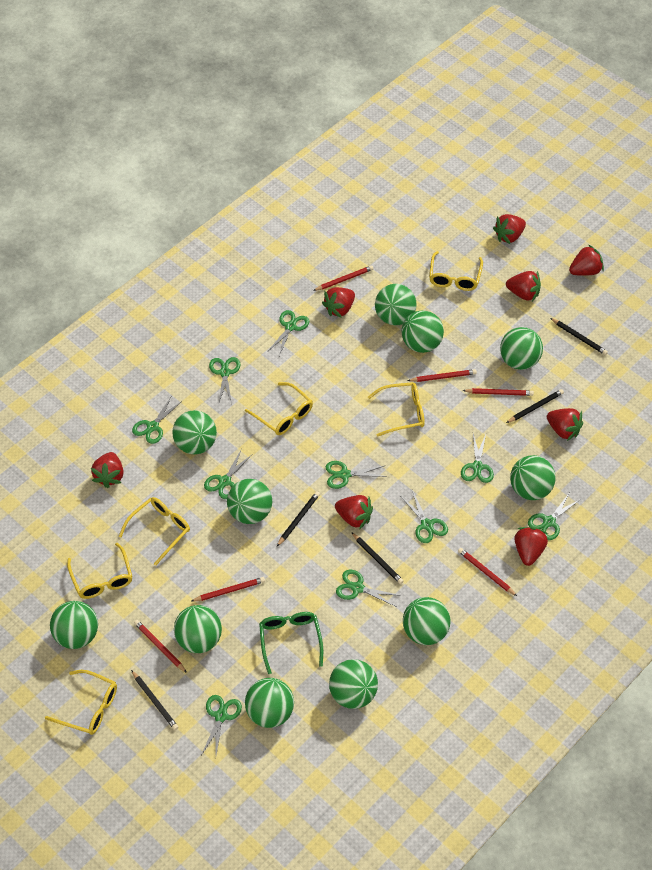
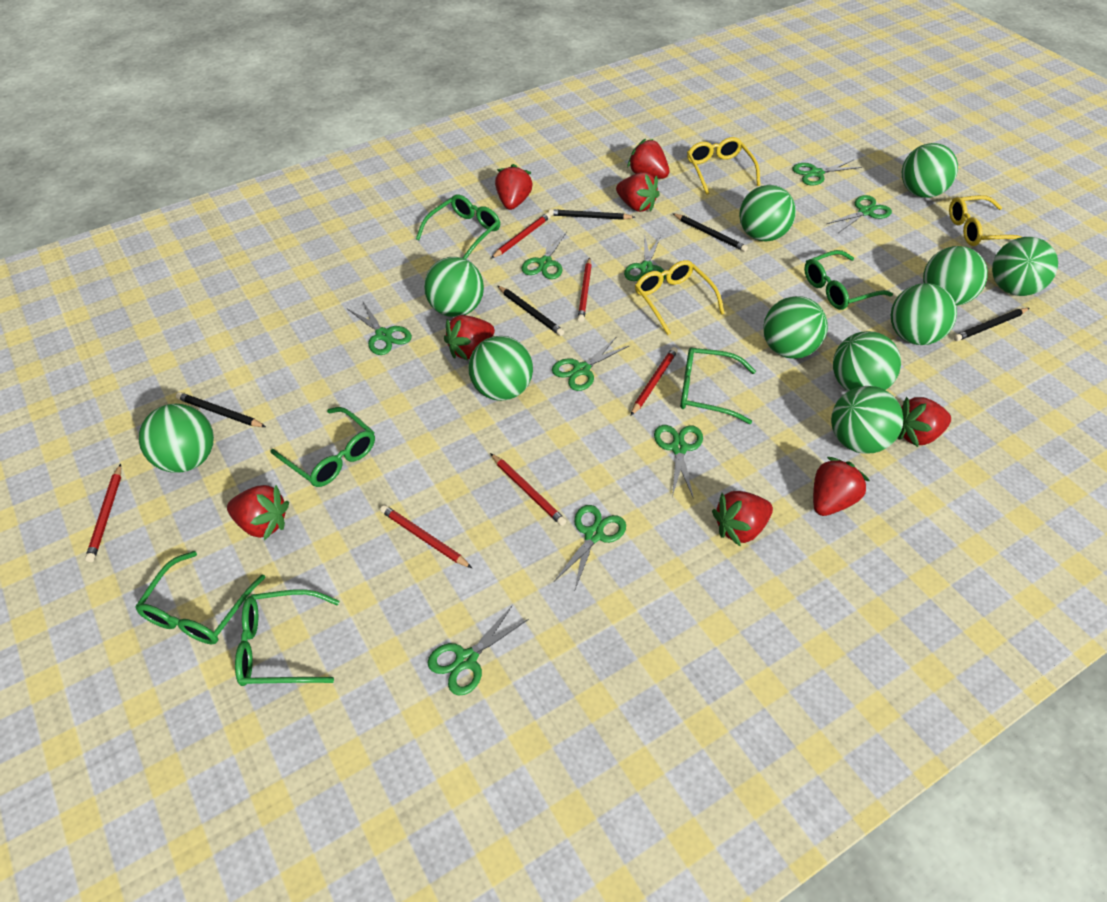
green glasses: 1 -> 6
green scissors: 10 -> 9
yellow glasses: 6 -> 3

